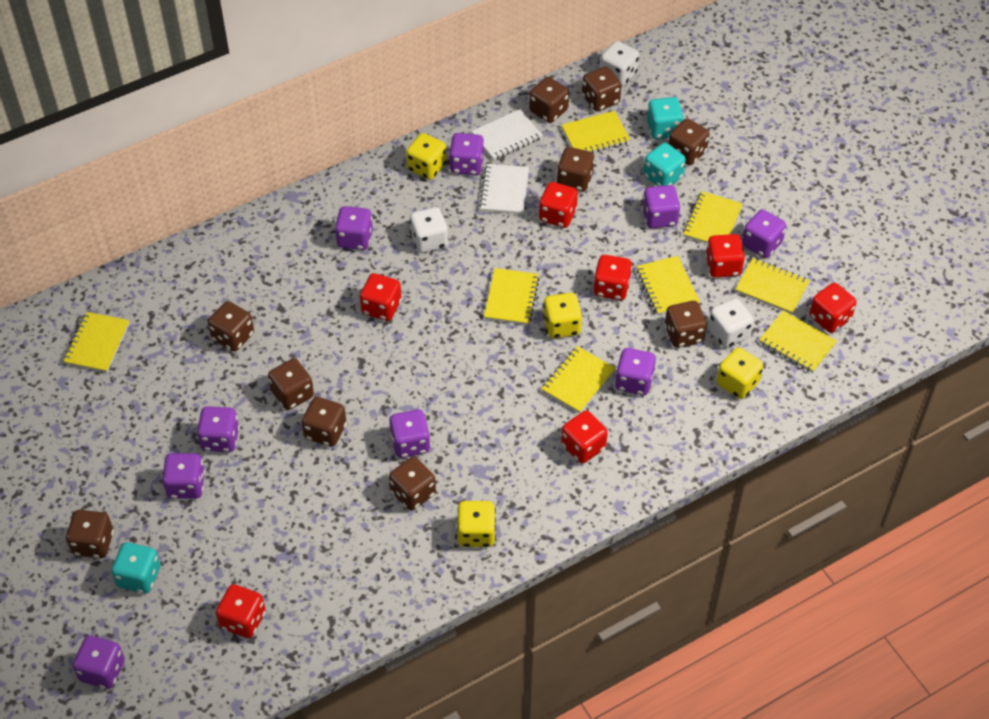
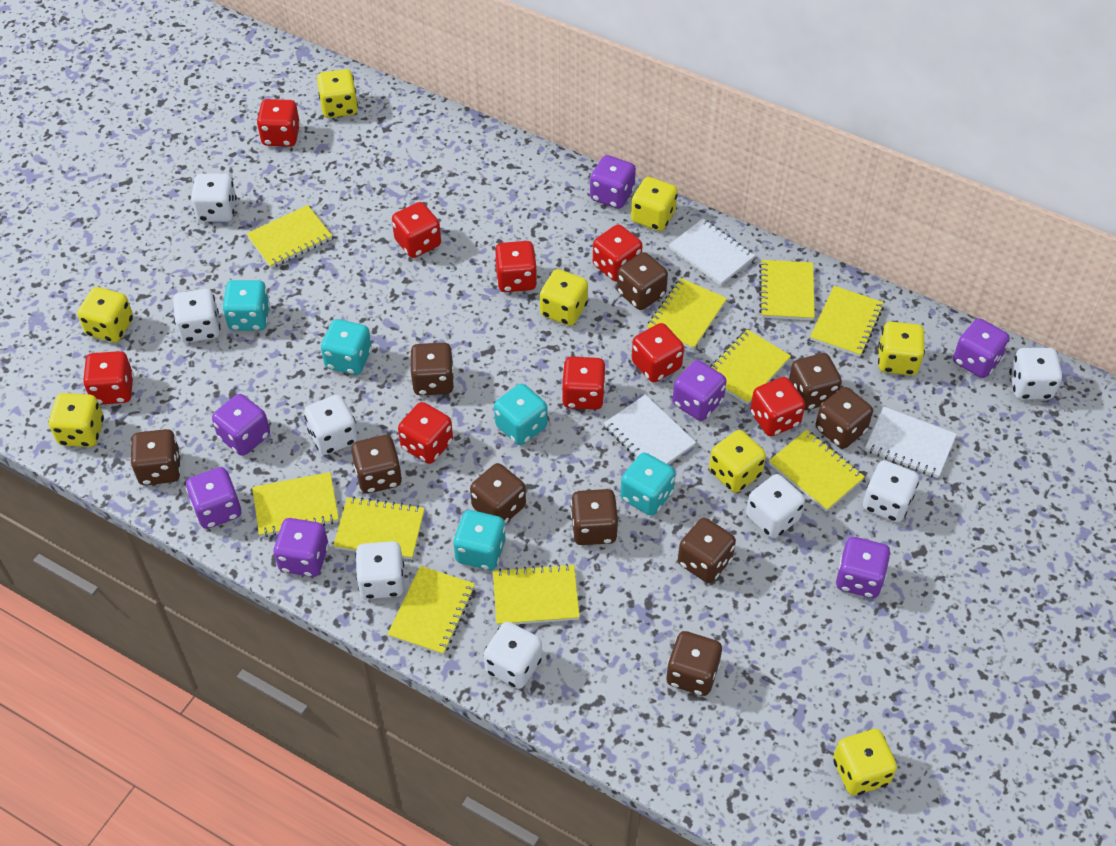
purple dice: 9 -> 7
red dice: 7 -> 9
turquoise dice: 3 -> 5
white dice: 3 -> 8
white notebook: 2 -> 3
yellow dice: 4 -> 8
yellow notebook: 8 -> 10

